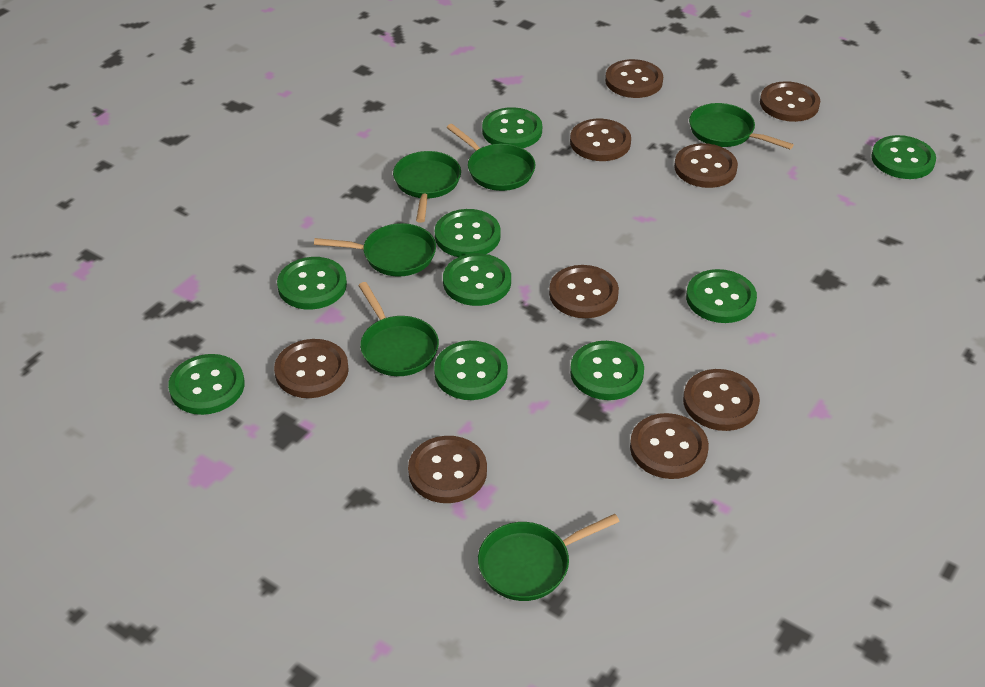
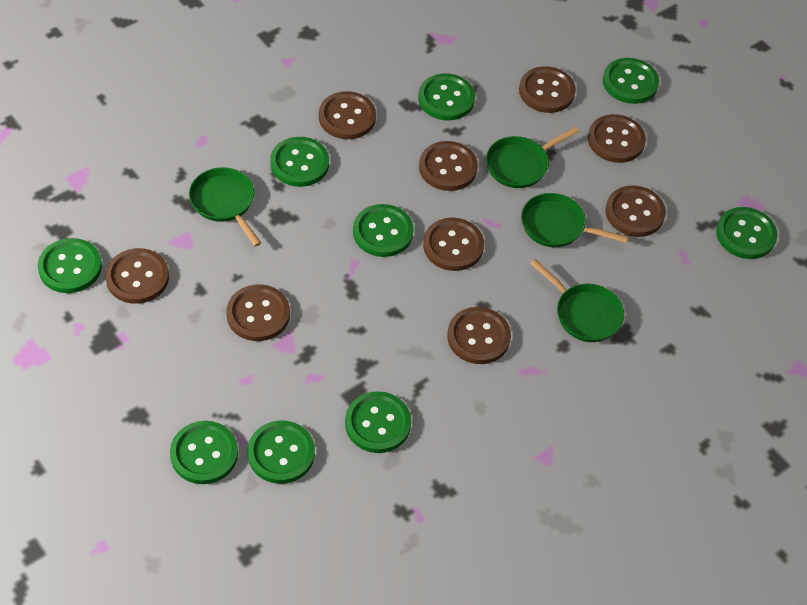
green pan: 6 -> 4

